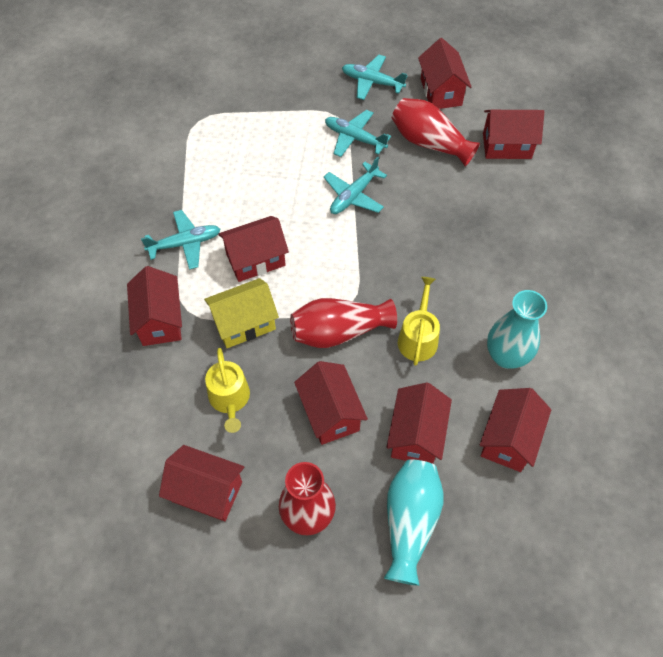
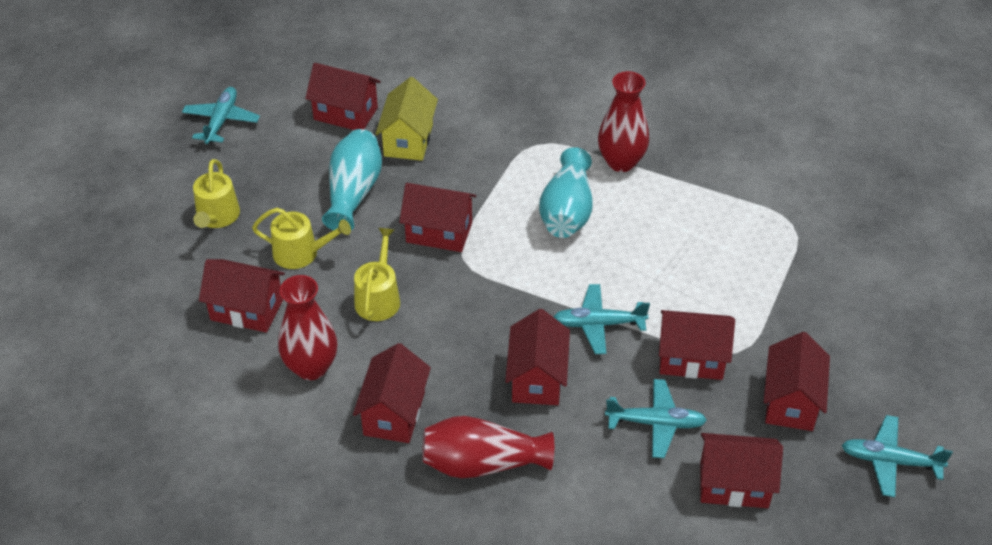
yellow watering can: 2 -> 3

